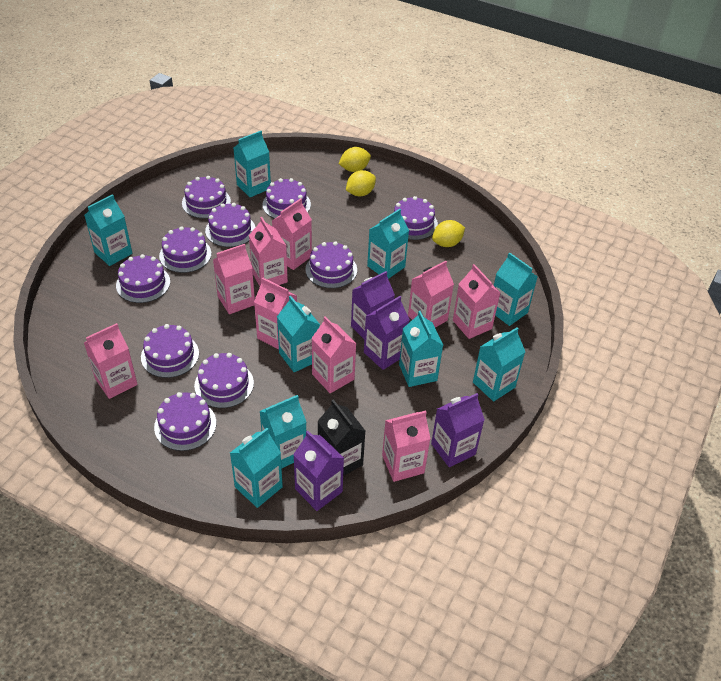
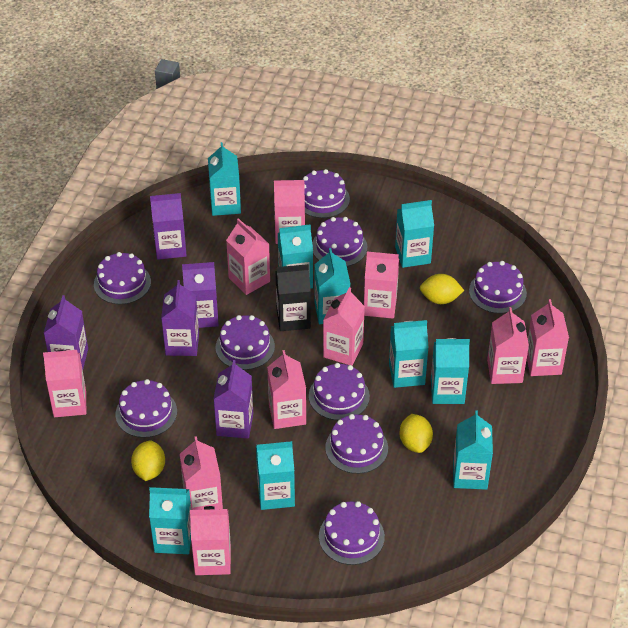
pink carton: 9 -> 10
purple cake: 10 -> 9
purple carton: 4 -> 5

